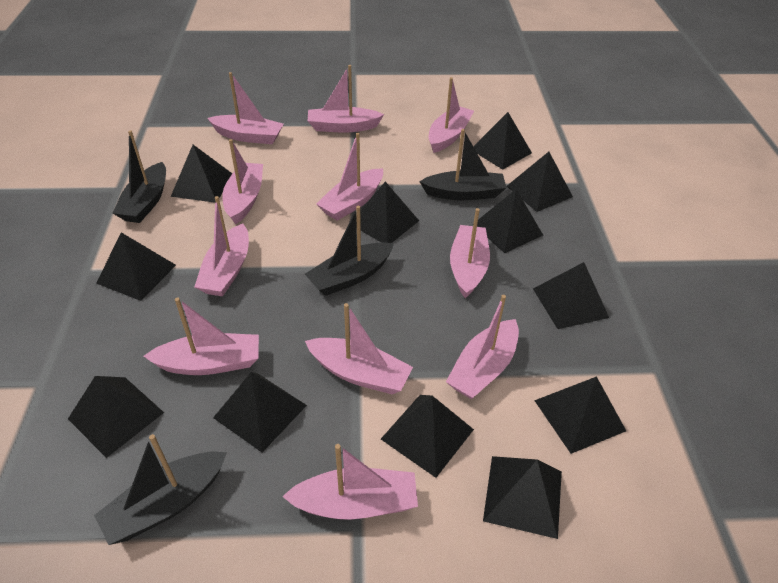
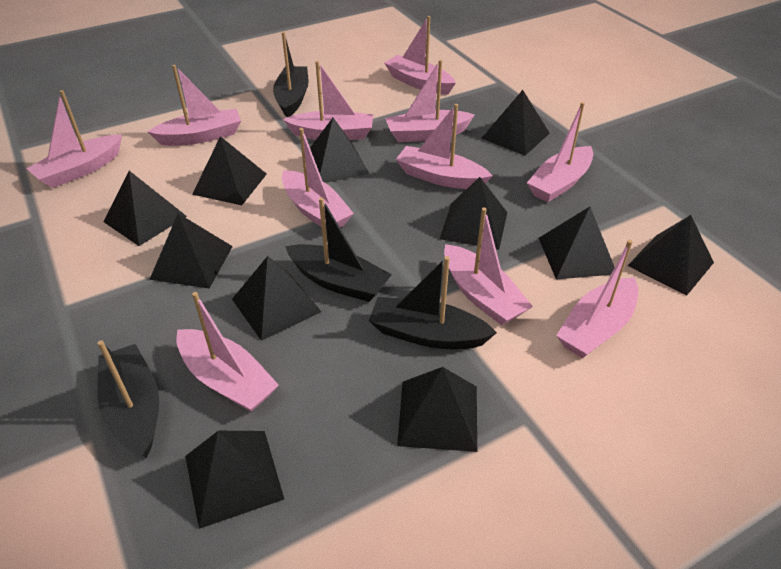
black pyramid: 12 -> 11

